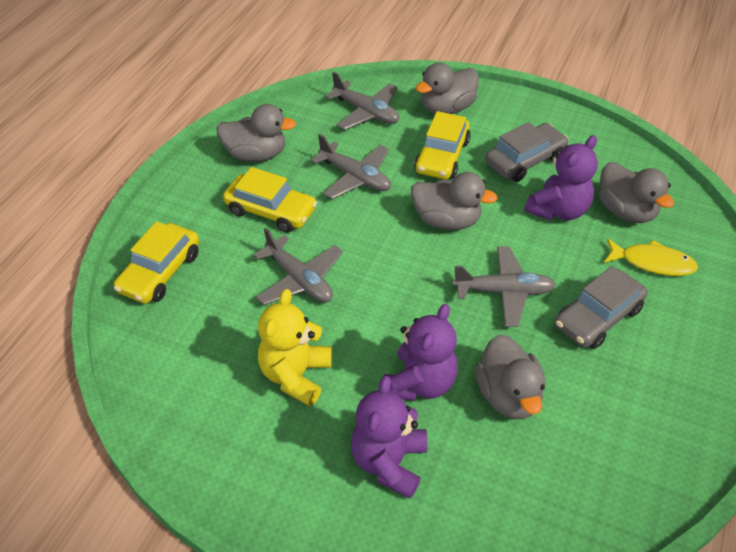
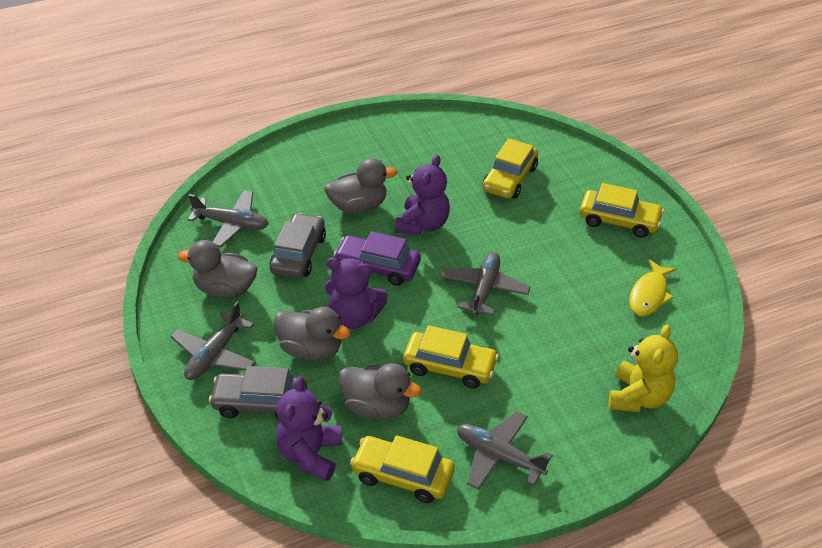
grey duck: 5 -> 4
purple car: 0 -> 1
yellow car: 3 -> 4

